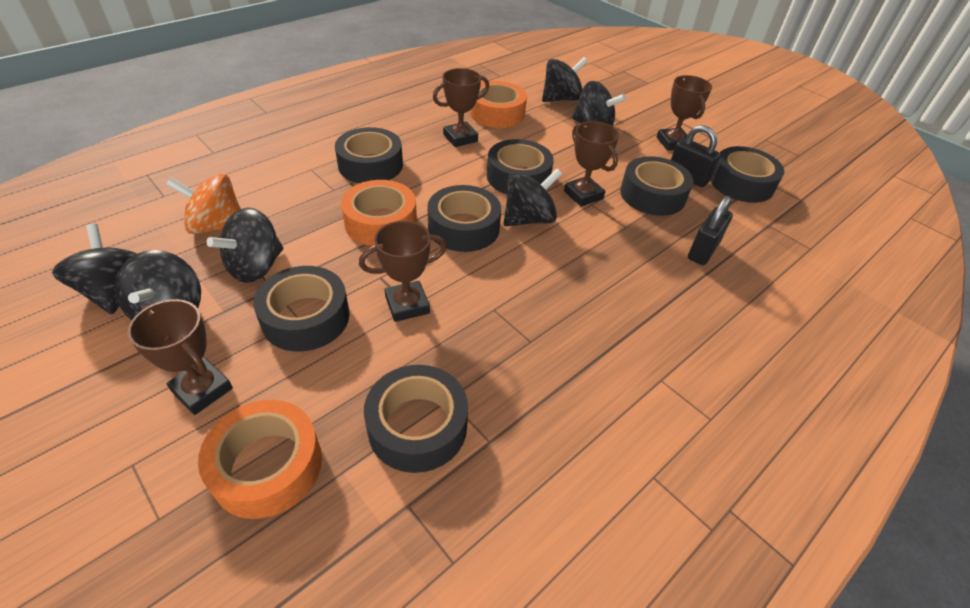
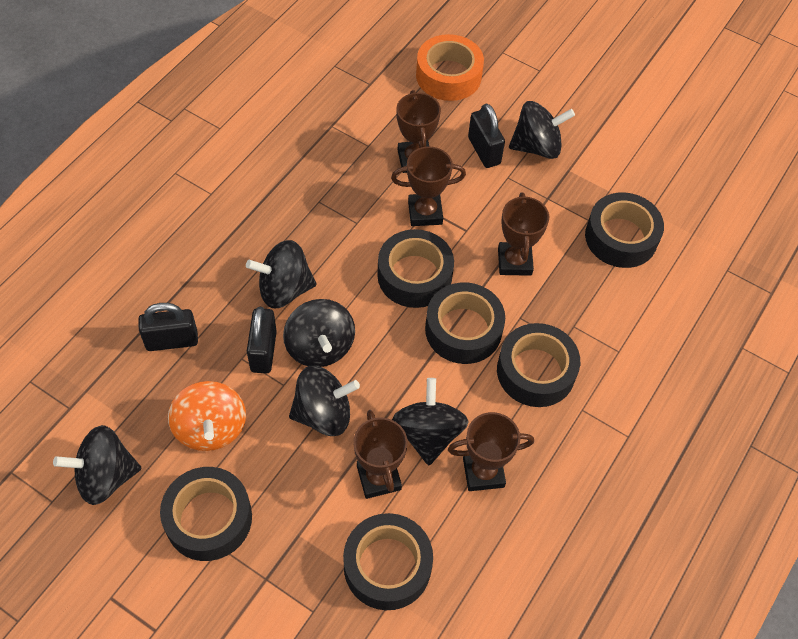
black padlock: 2 -> 3
black tape: 7 -> 6
orange tape: 3 -> 1

